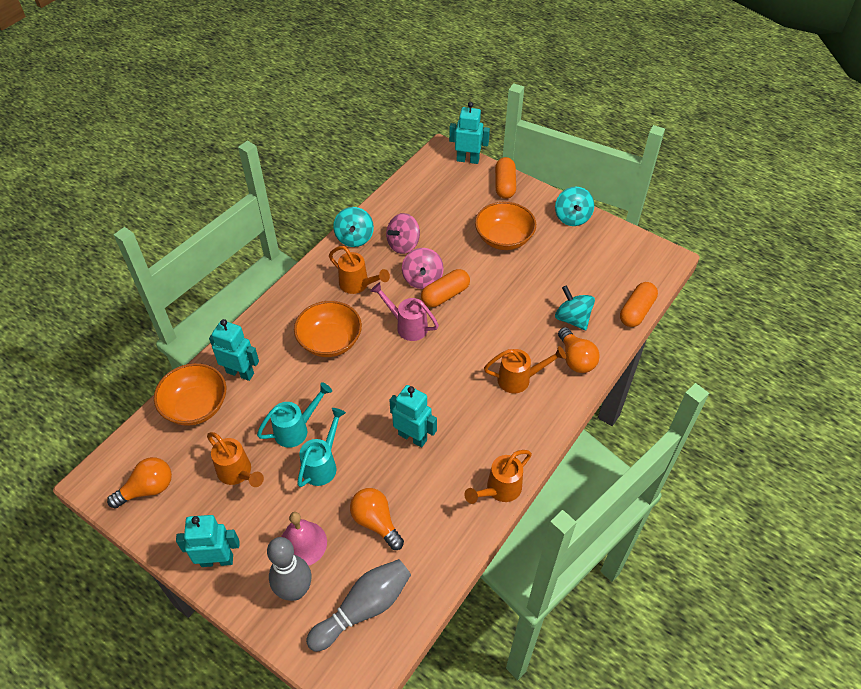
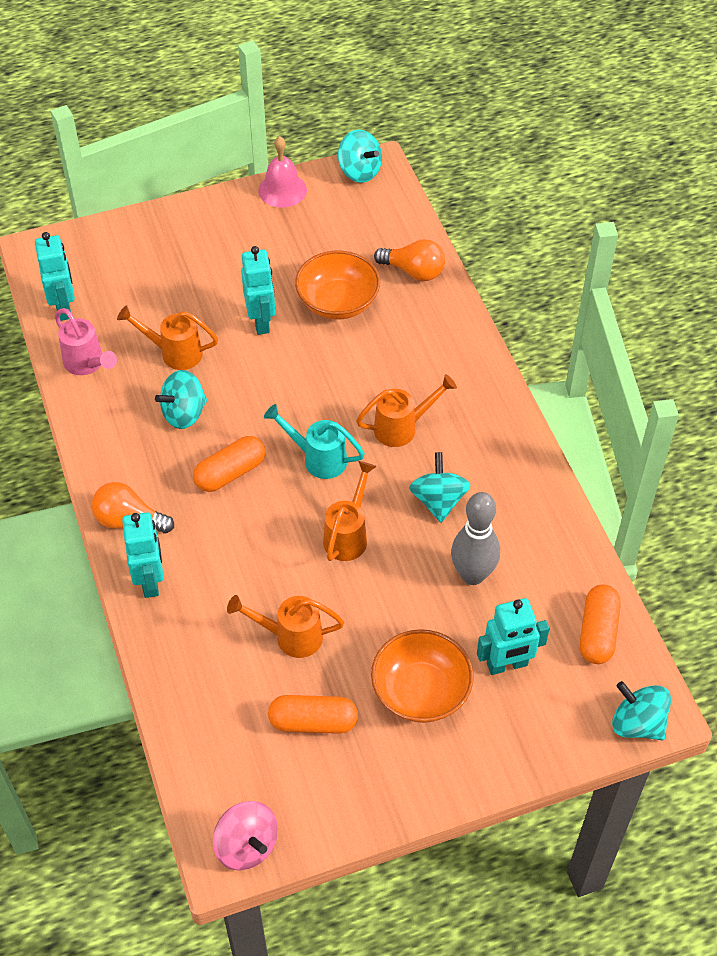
grey bowling pin: 2 -> 1
orange bowl: 3 -> 2
orange light bulb: 3 -> 2
pink spinning top: 2 -> 1
turquoise spinning top: 3 -> 4
turquoise watering can: 2 -> 1

